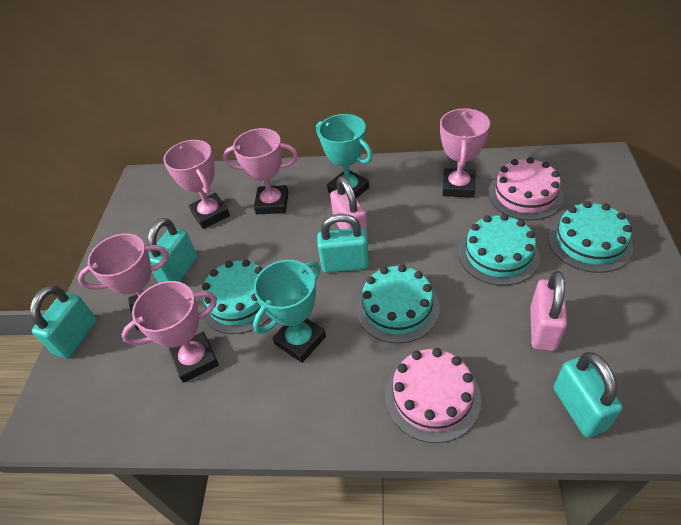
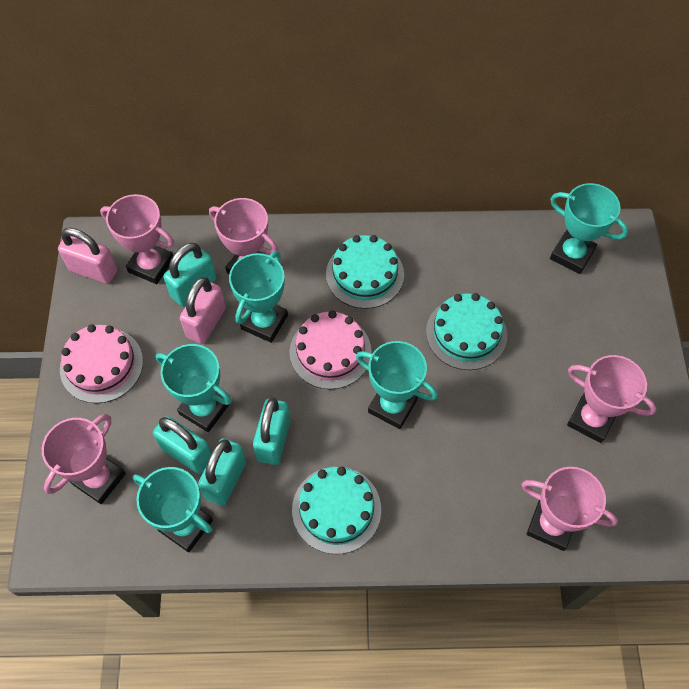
turquoise cake: 4 -> 3
turquoise trophy: 2 -> 5

